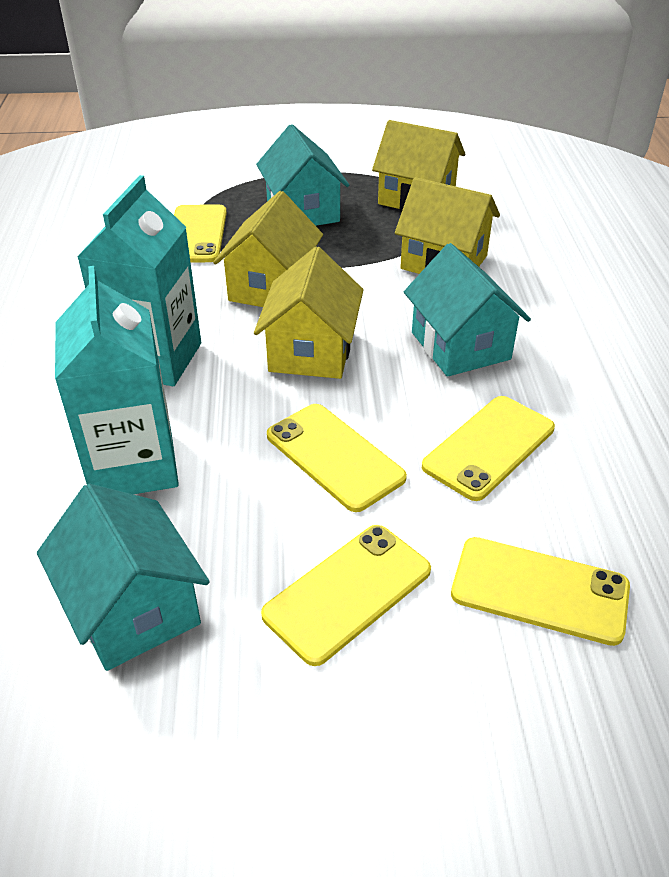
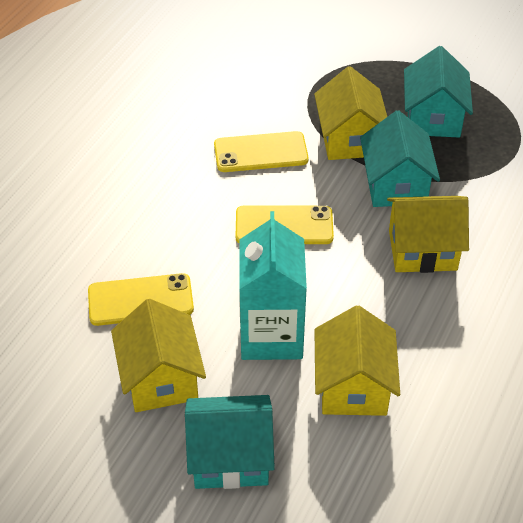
turquoise carton: 2 -> 1
yellow phone: 5 -> 3

